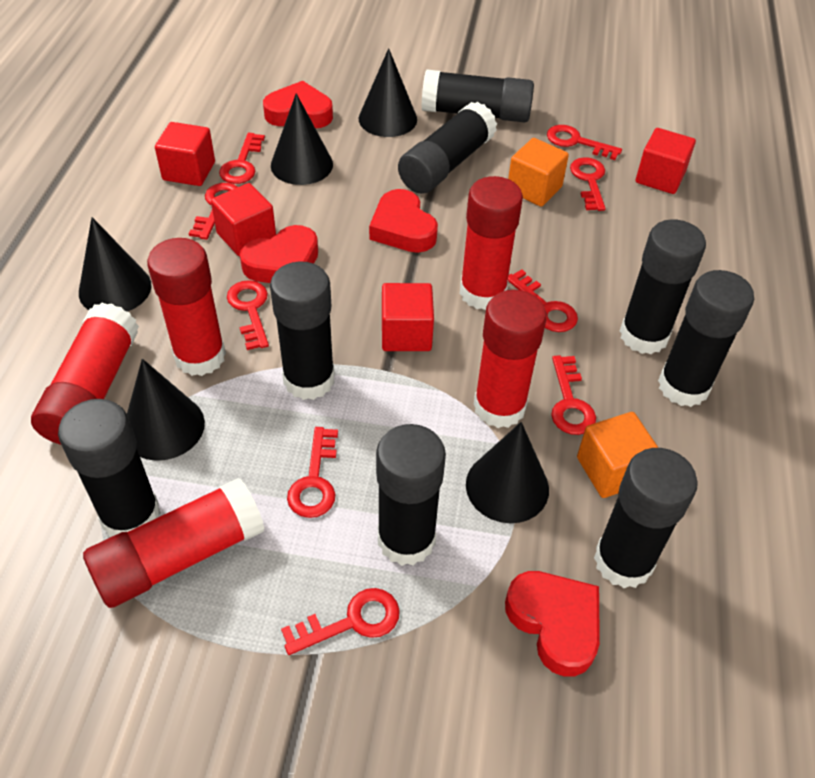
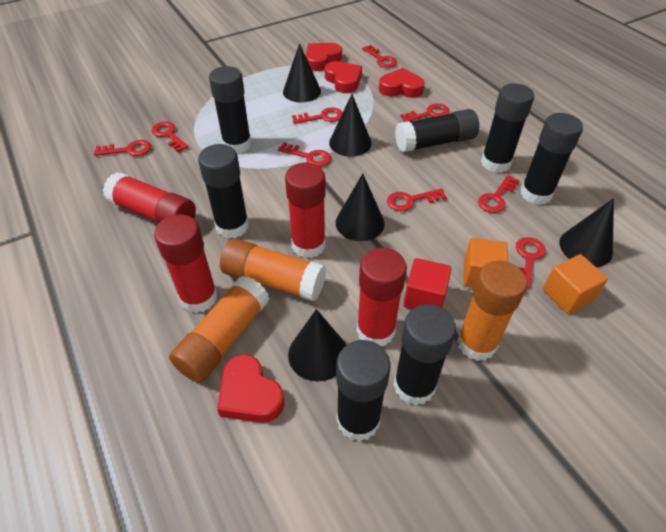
black glue stick: 8 -> 7
orange glue stick: 0 -> 3
red cube: 4 -> 1
red glue stick: 5 -> 4

